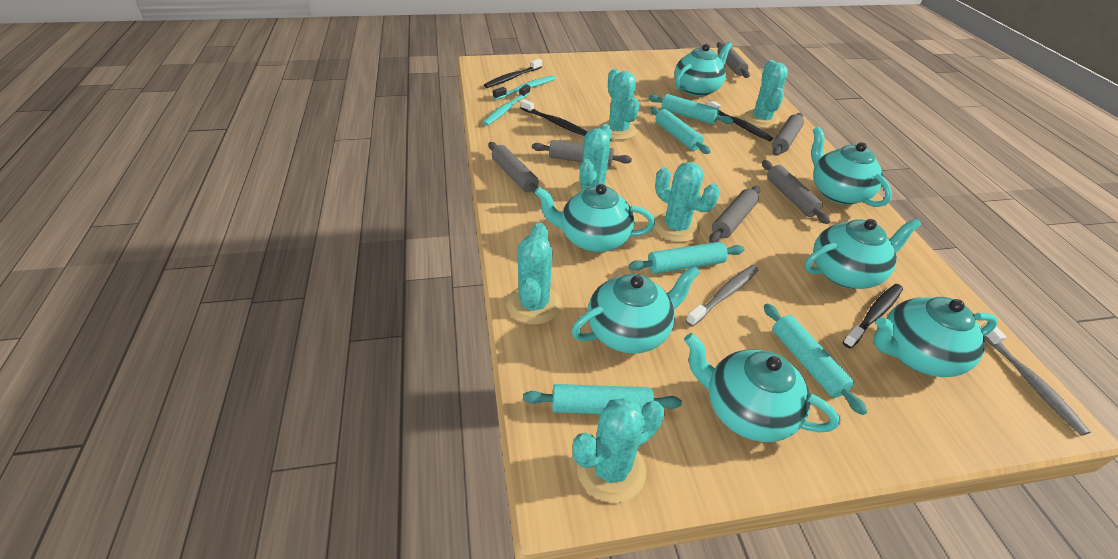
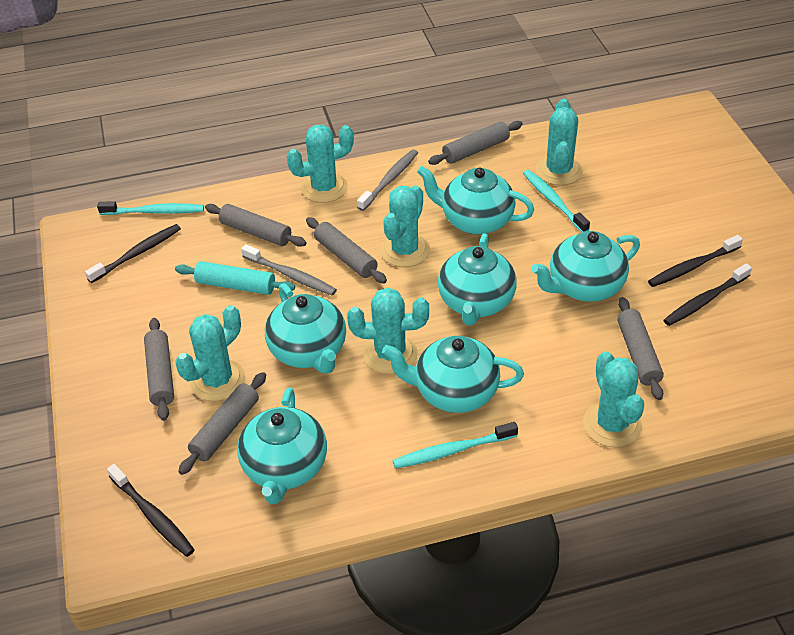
turquoise rolling pin: 5 -> 1
turquoise teapot: 7 -> 6
turquoise toothbrush: 2 -> 3

